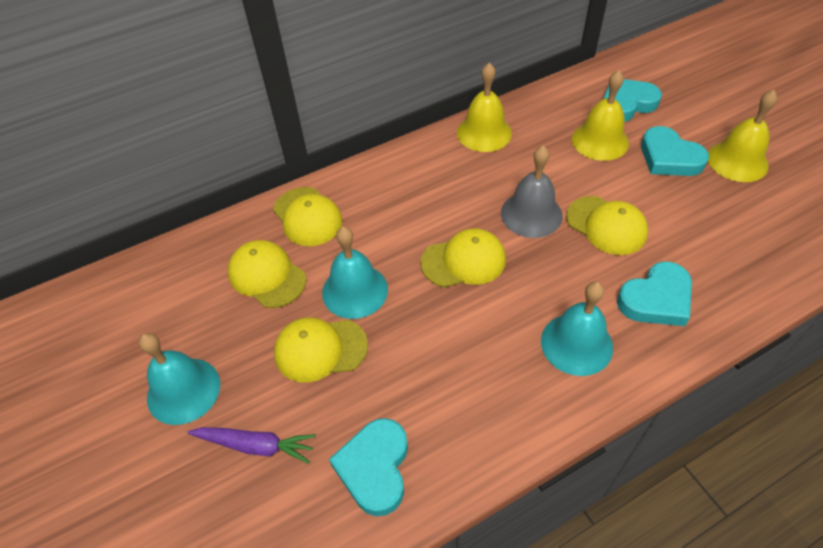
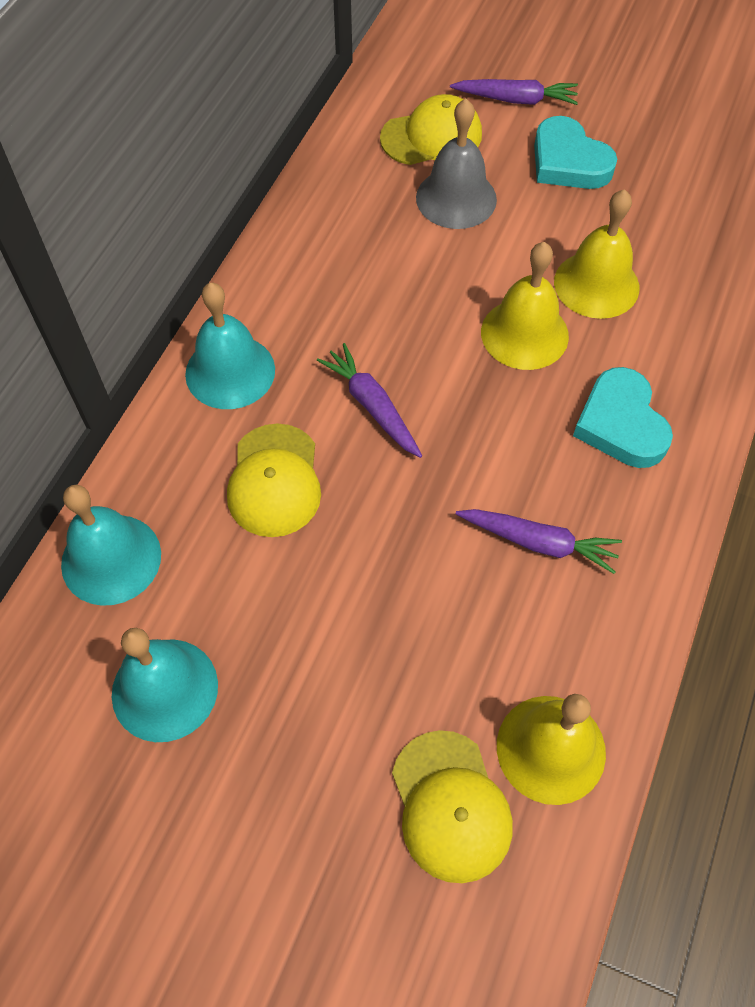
purple carrot: 1 -> 3
turquoise heart: 4 -> 2
yellow cap: 5 -> 3

